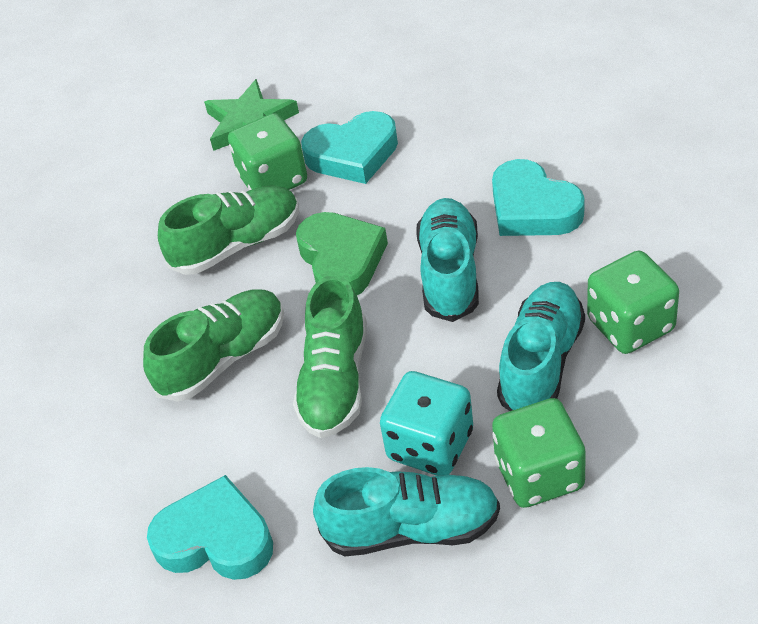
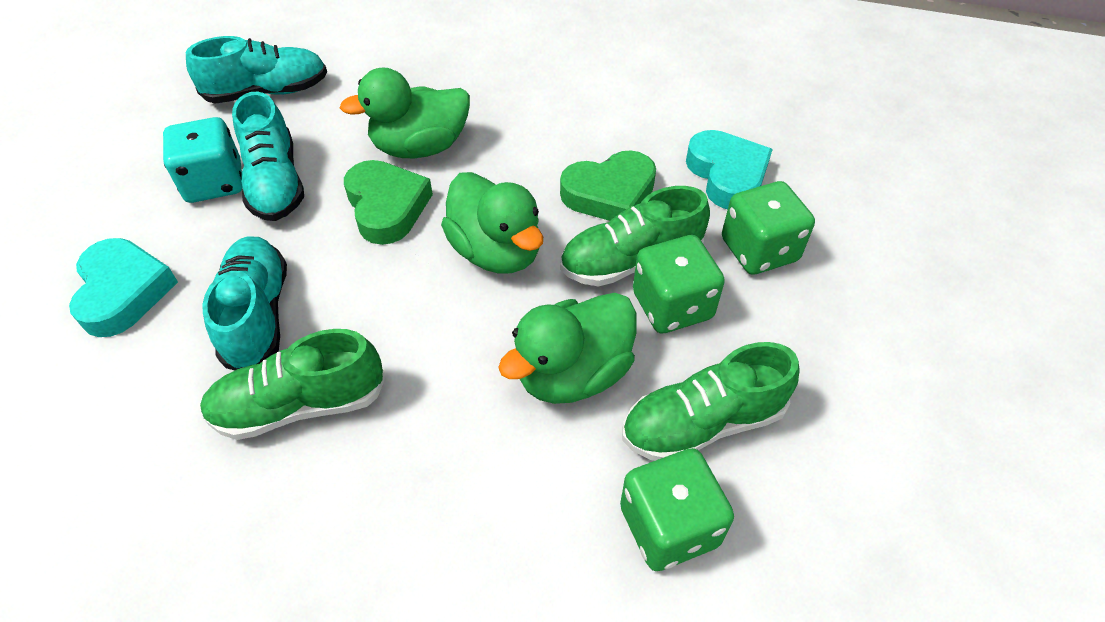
green duck: 0 -> 3
green heart: 1 -> 2
green star: 1 -> 0
turquoise heart: 3 -> 2

